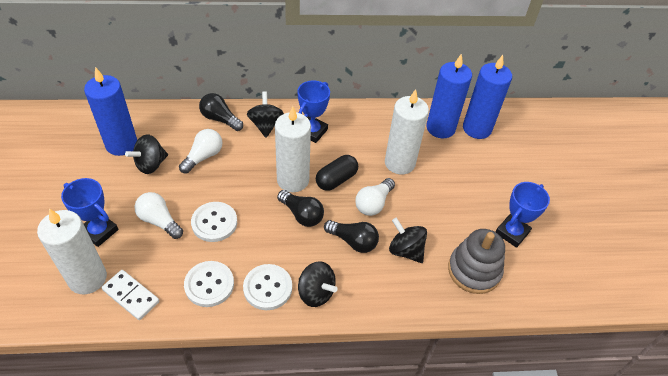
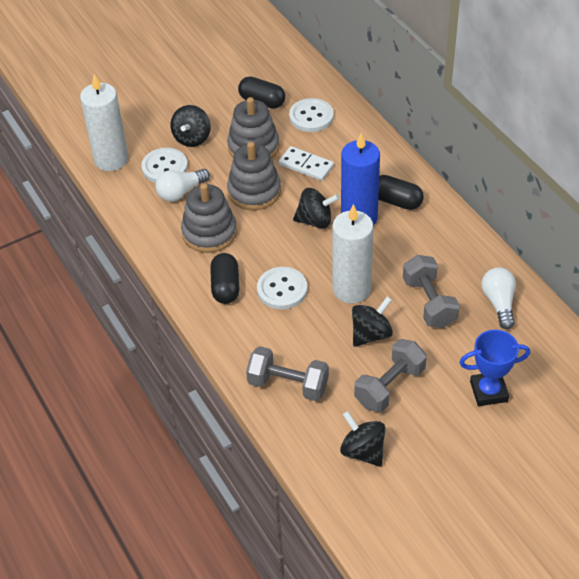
black capsule: 1 -> 3
black light bulb: 3 -> 0
blue candle: 3 -> 1
blue trophy: 3 -> 1
grey dumbbell: 0 -> 3
grey stacking toy: 1 -> 3
white candle: 3 -> 2
white light bulb: 3 -> 2

